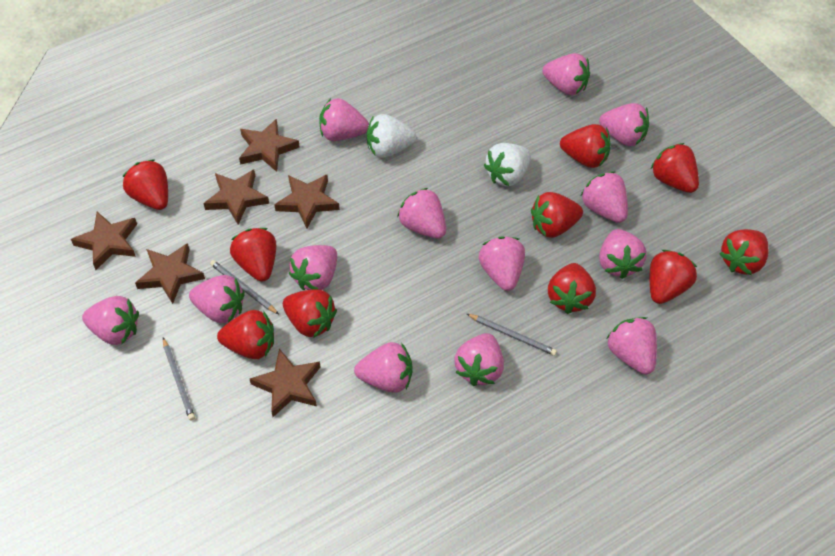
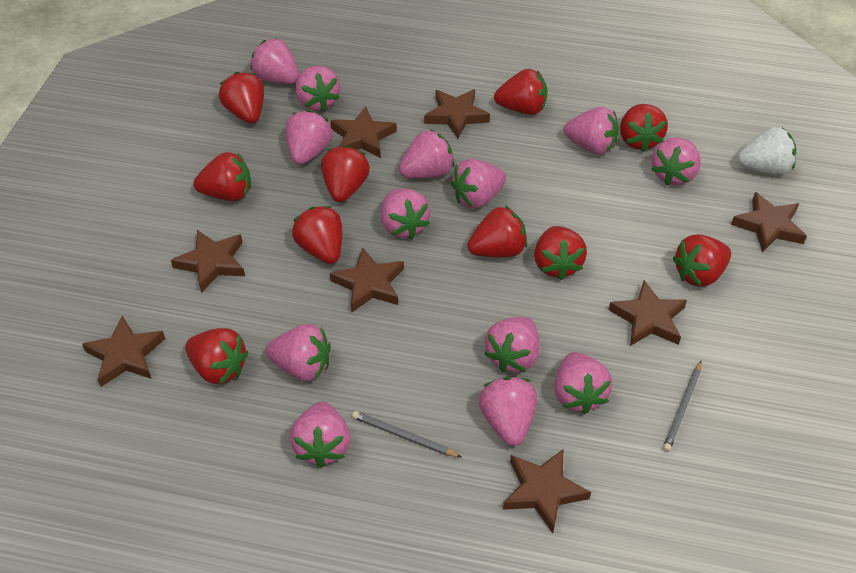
brown star: 6 -> 8
grey pencil: 3 -> 2
white strawberry: 2 -> 1

